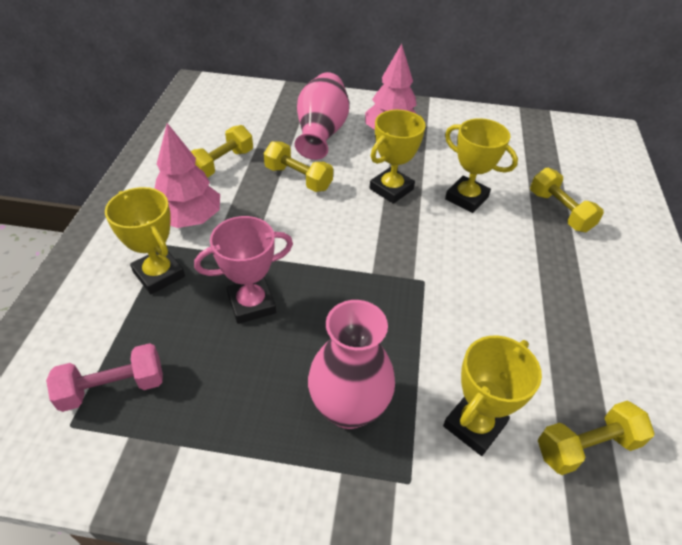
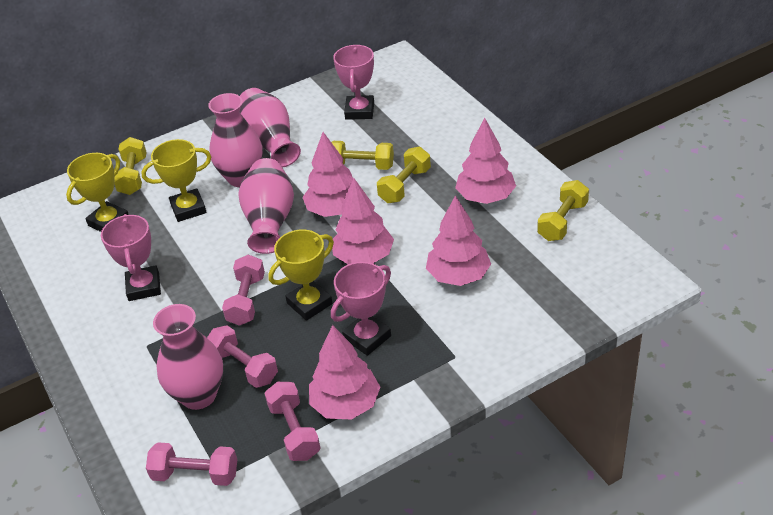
pink dumbbell: 1 -> 4
pink tree: 2 -> 5
pink trophy: 1 -> 3
pink vase: 2 -> 4
yellow trophy: 4 -> 3

